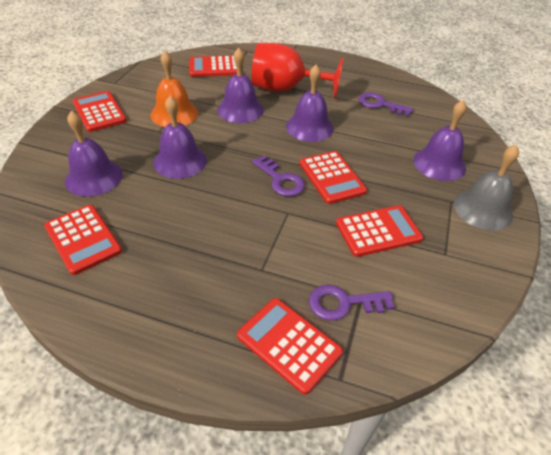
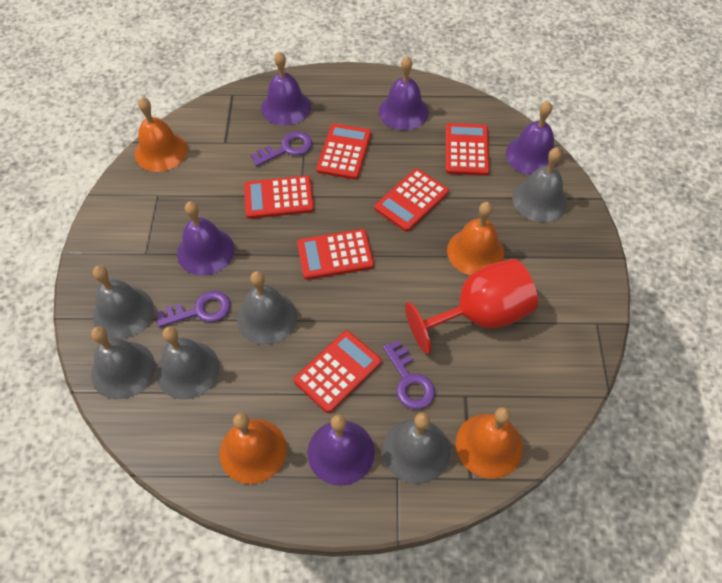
grey bell: 1 -> 6
orange bell: 1 -> 4

